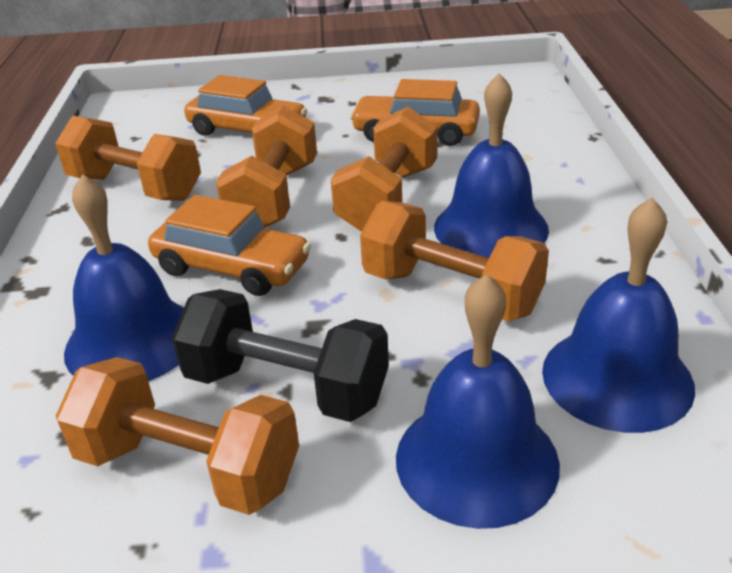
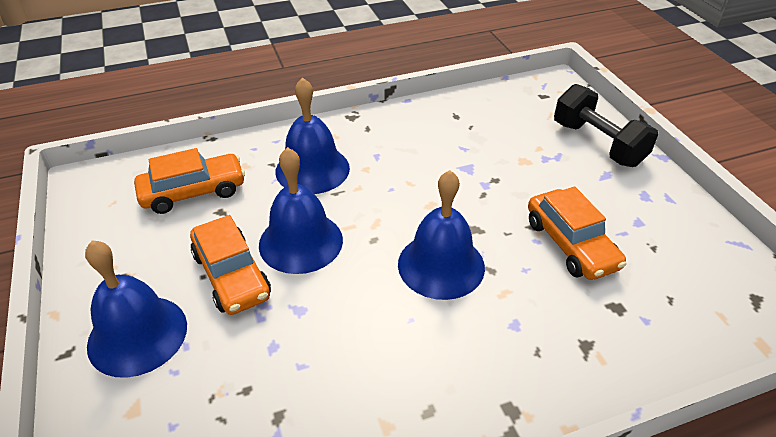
orange dumbbell: 5 -> 0

